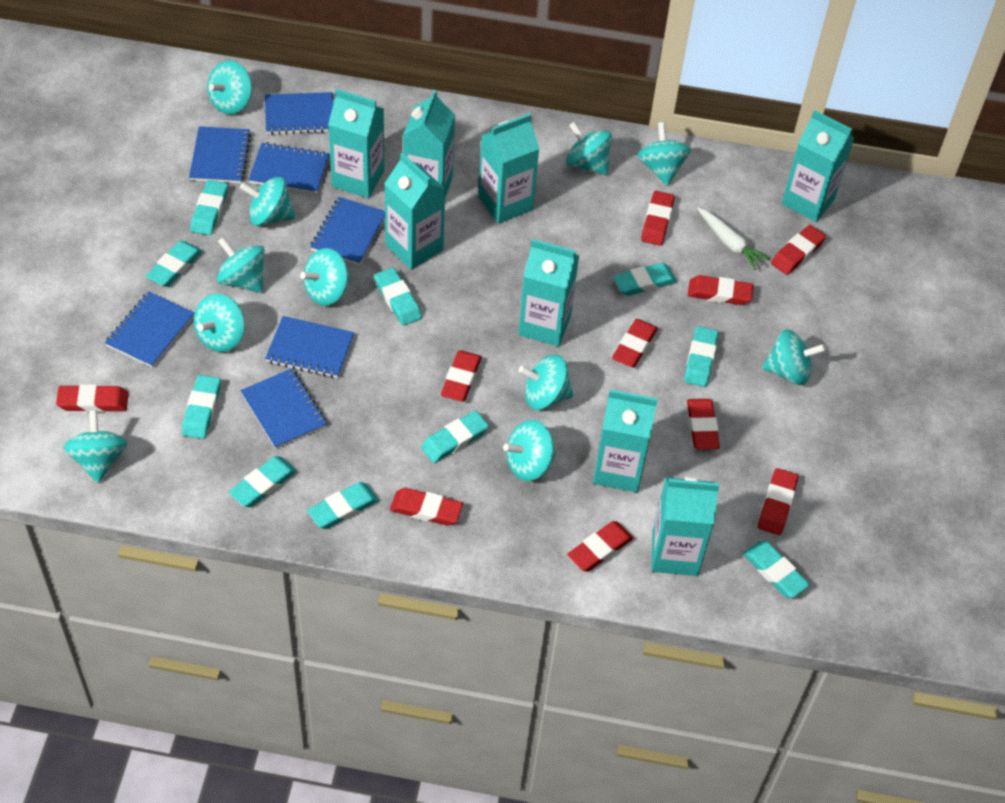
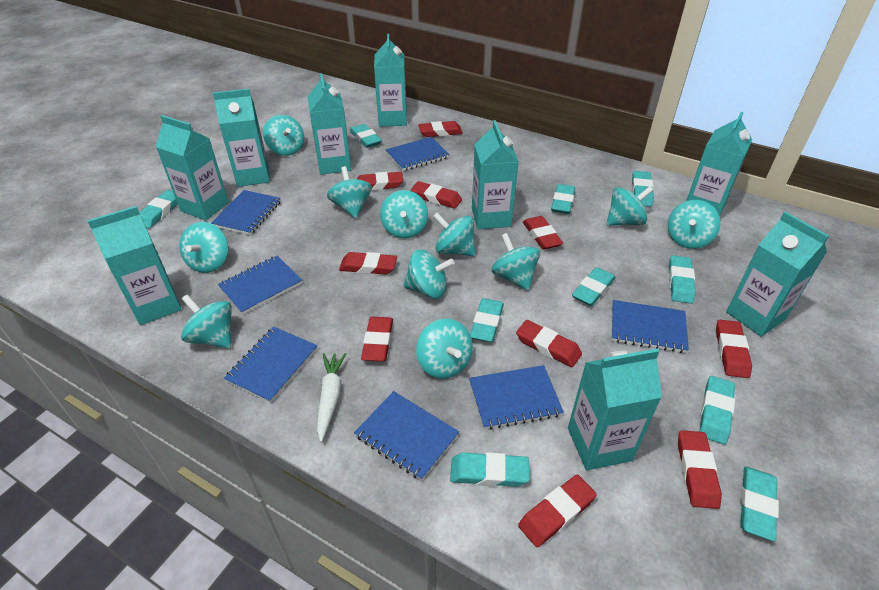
turquoise carton: 8 -> 9

